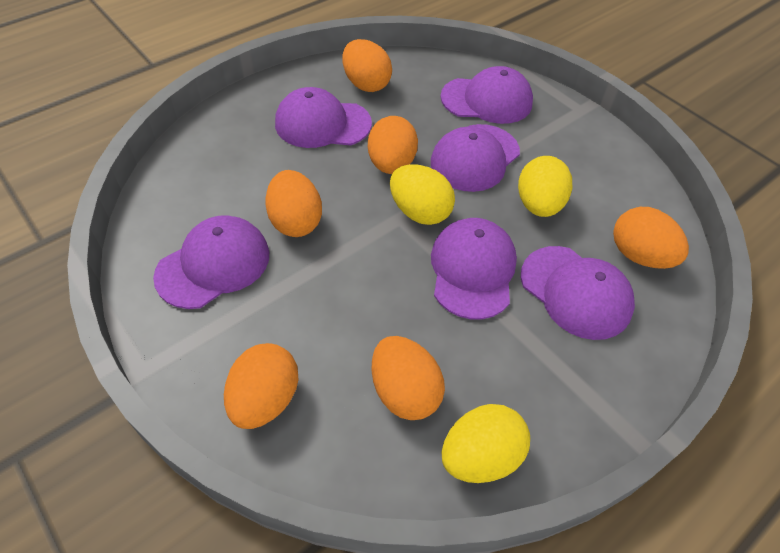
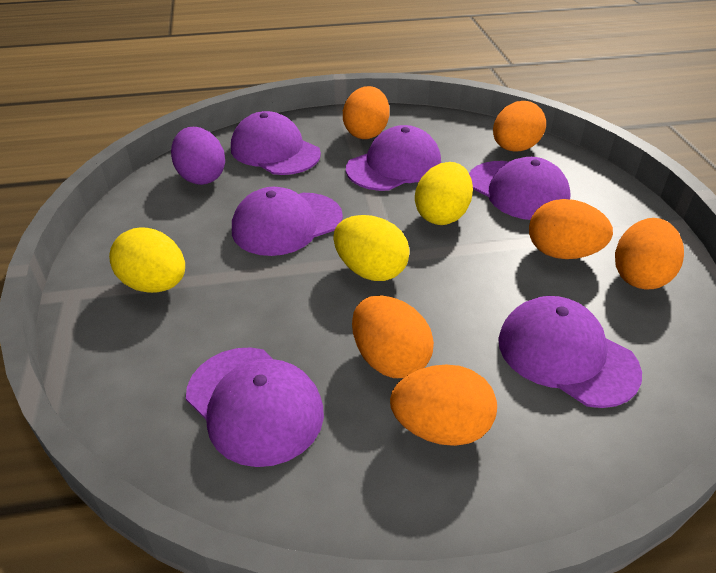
purple egg: 0 -> 1

